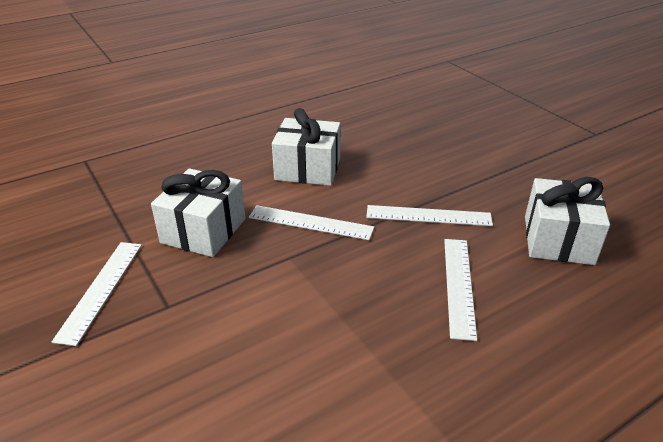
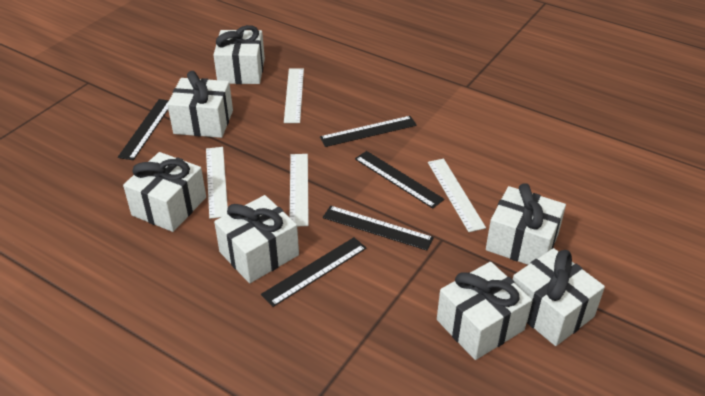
black ruler: 0 -> 5
white gift: 3 -> 7

